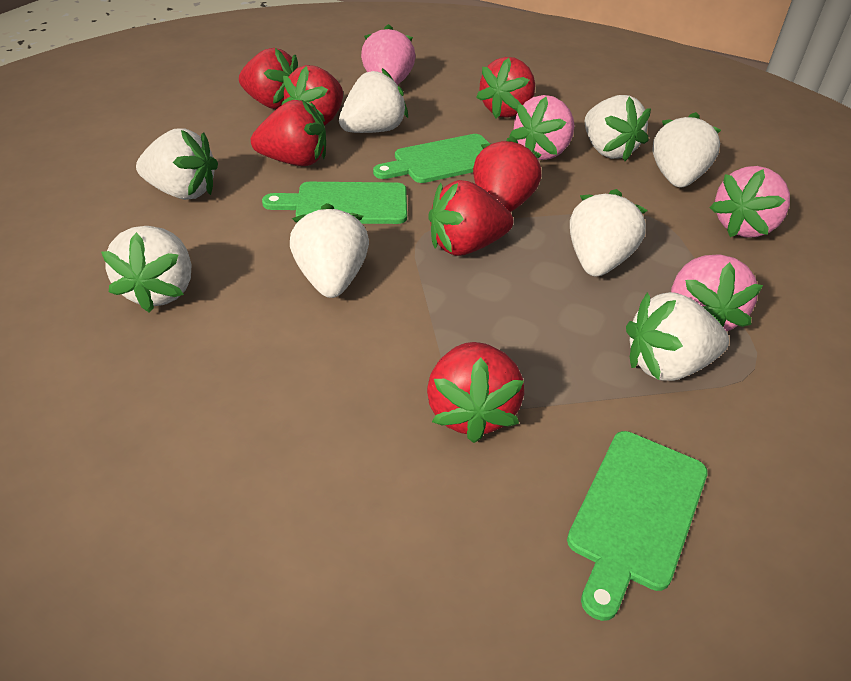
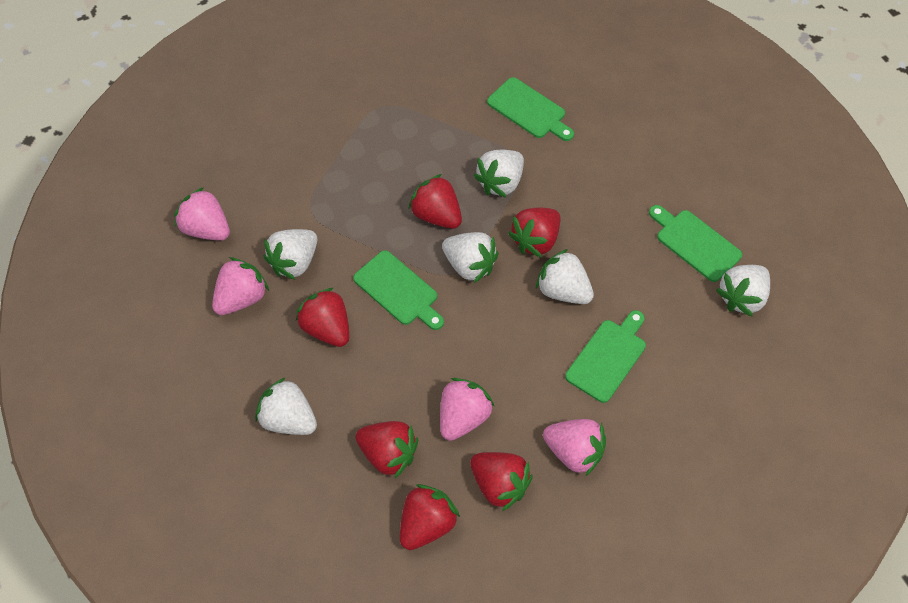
green cutting board: 3 -> 4
red strawberry: 7 -> 6
white strawberry: 8 -> 6

